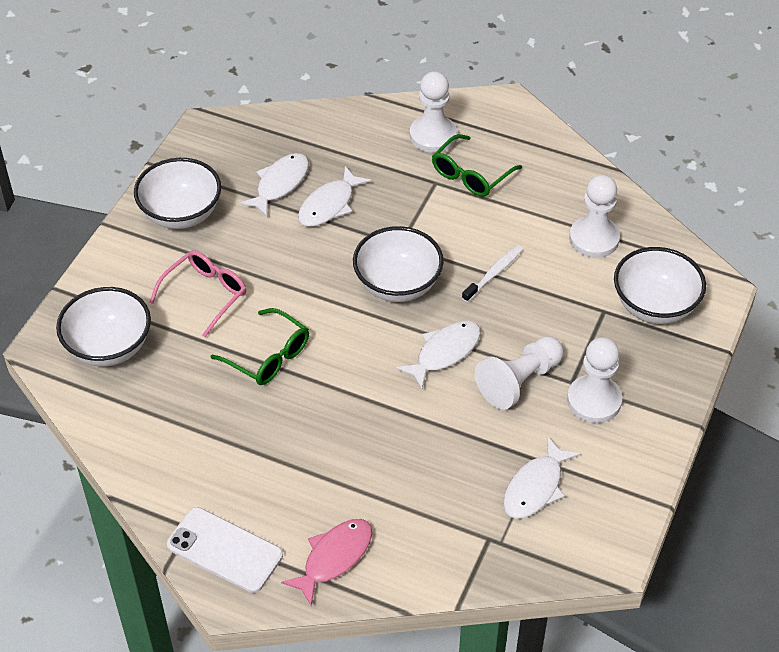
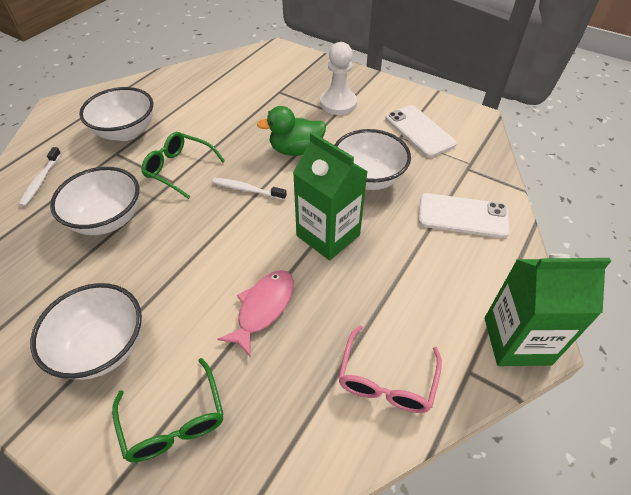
green carton: 0 -> 2
green duck: 0 -> 1
white fish: 4 -> 0
white pawn: 4 -> 1
white phone: 1 -> 2
white toothbrush: 1 -> 2

